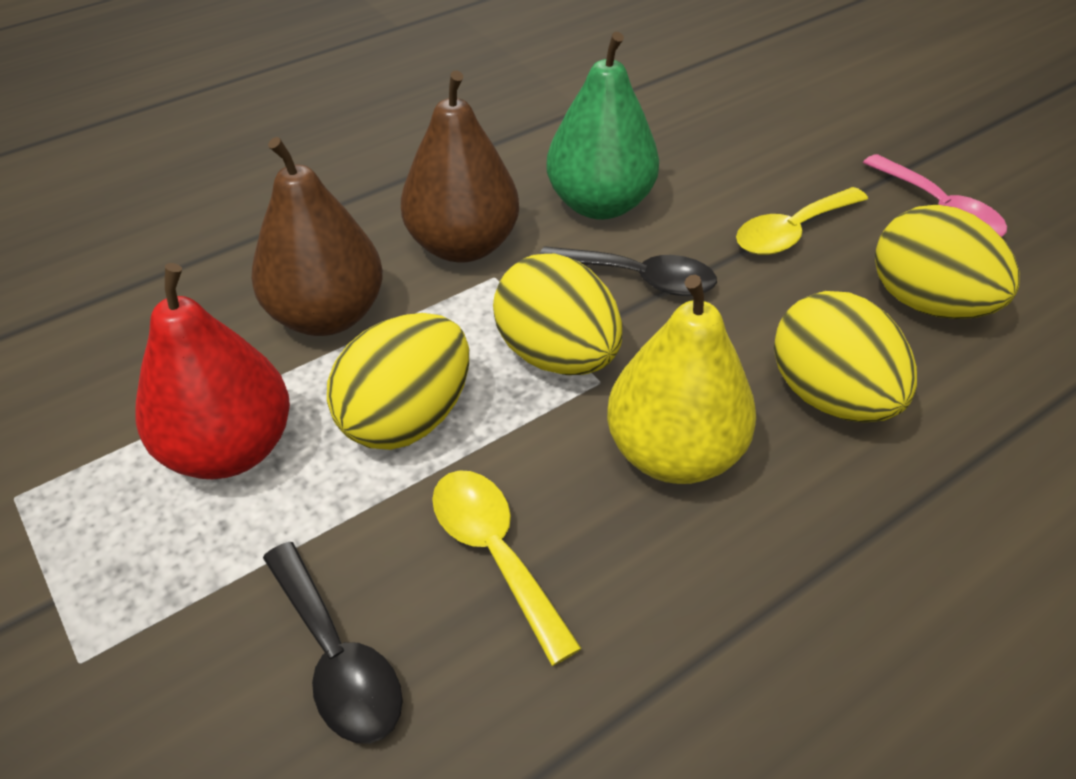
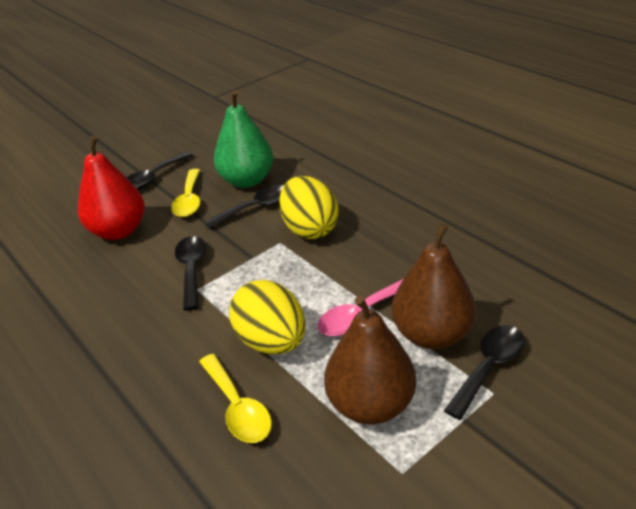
black spoon: 2 -> 4
yellow egg: 4 -> 2
yellow pear: 1 -> 0

